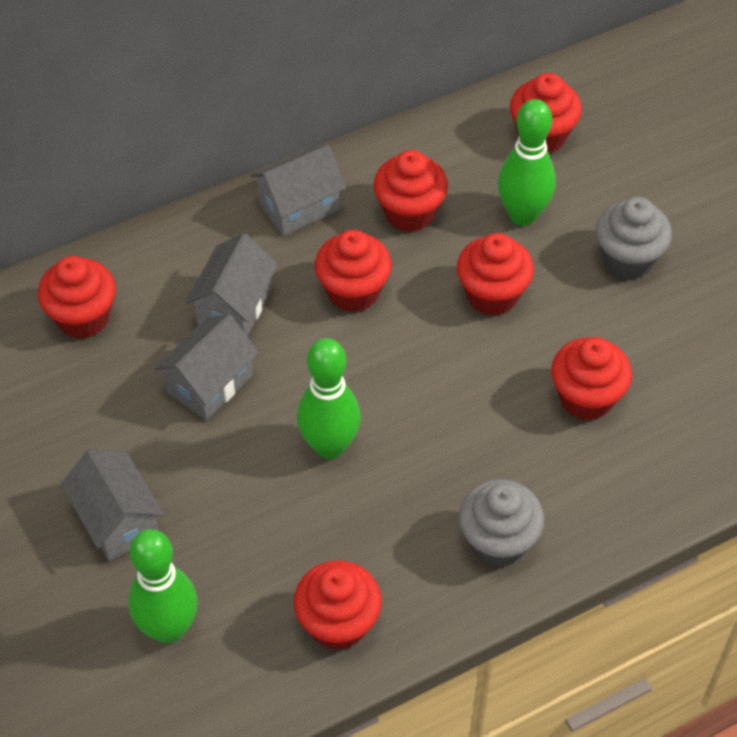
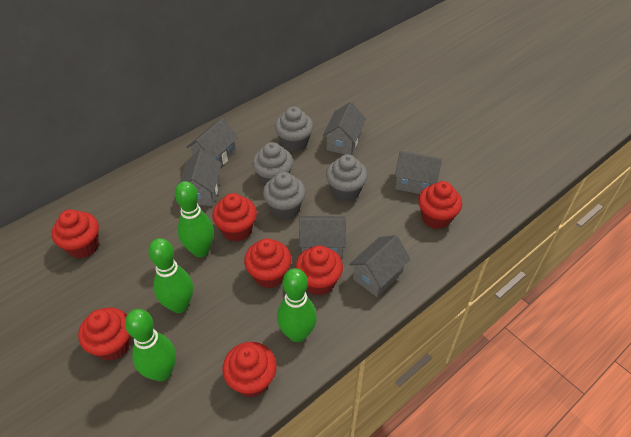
green bowling pin: 3 -> 4
grey cupcake: 2 -> 4
grey house: 4 -> 6

